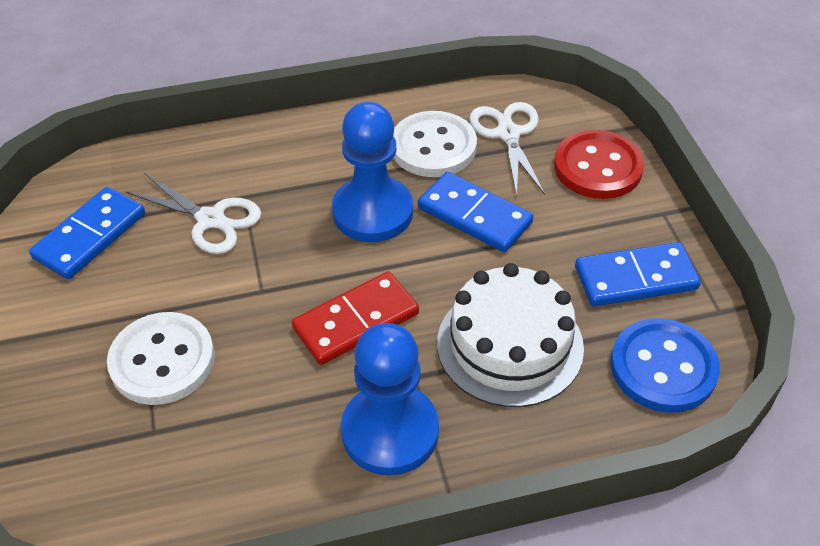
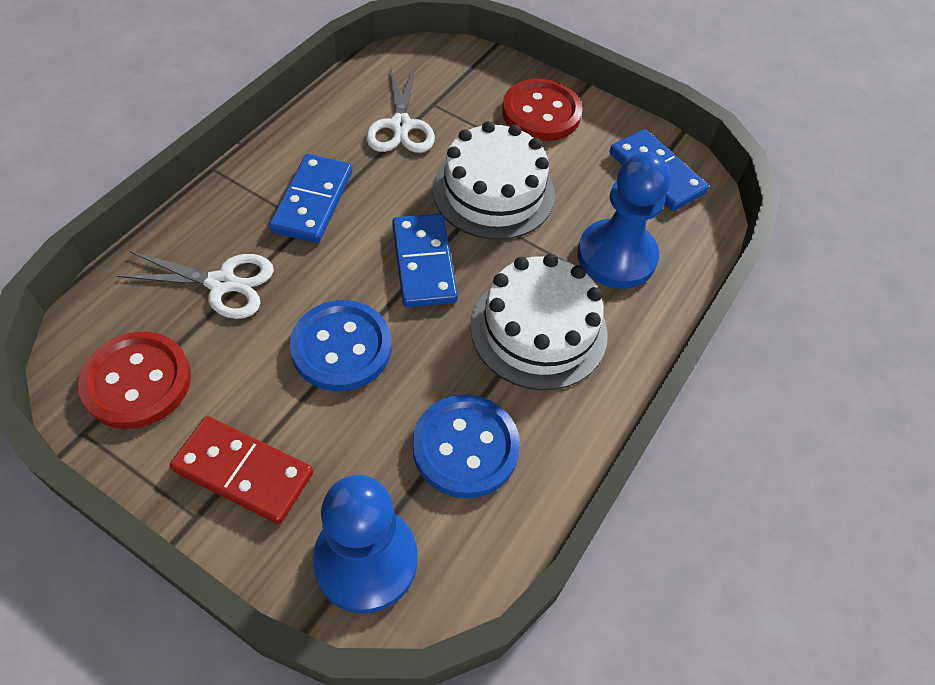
blue button: 1 -> 2
red button: 1 -> 2
white button: 2 -> 0
white cake: 1 -> 2

